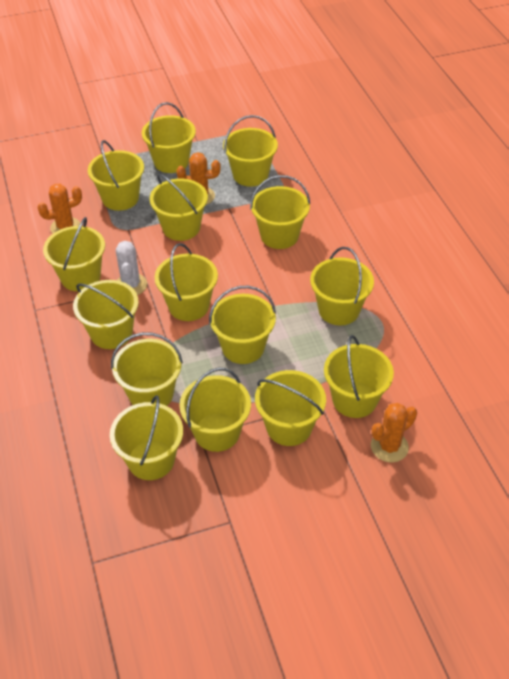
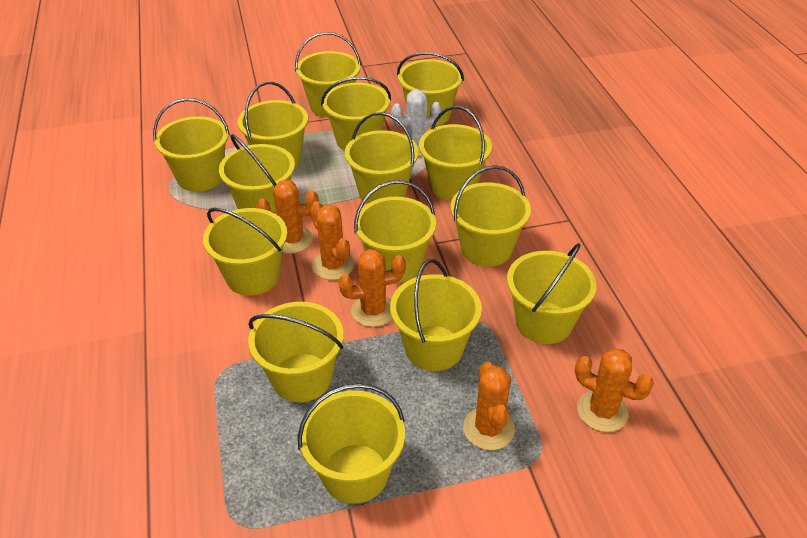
orange cactus: 3 -> 5

